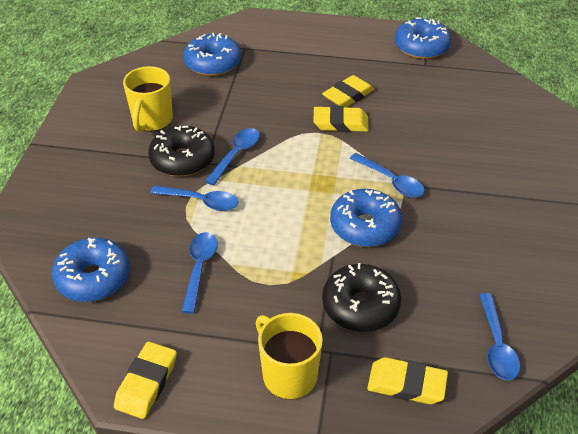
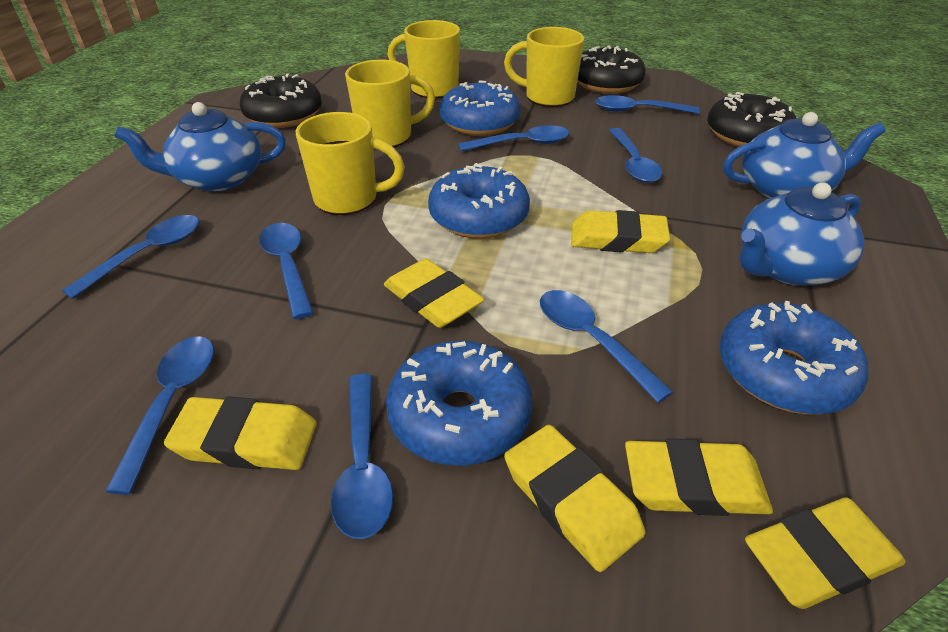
black donut: 2 -> 3
blue spoon: 5 -> 8
blue teapot: 0 -> 3
yellow eraser: 4 -> 6
yellow mug: 2 -> 4

